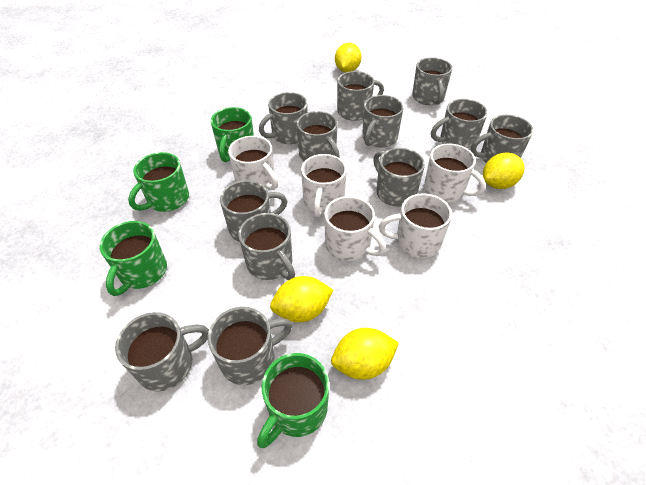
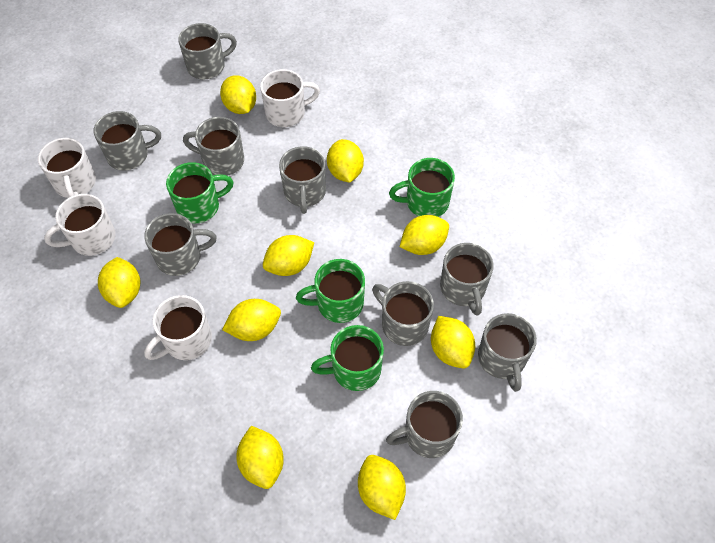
grey mug: 12 -> 9
white mug: 5 -> 4
yellow lemon: 4 -> 9

